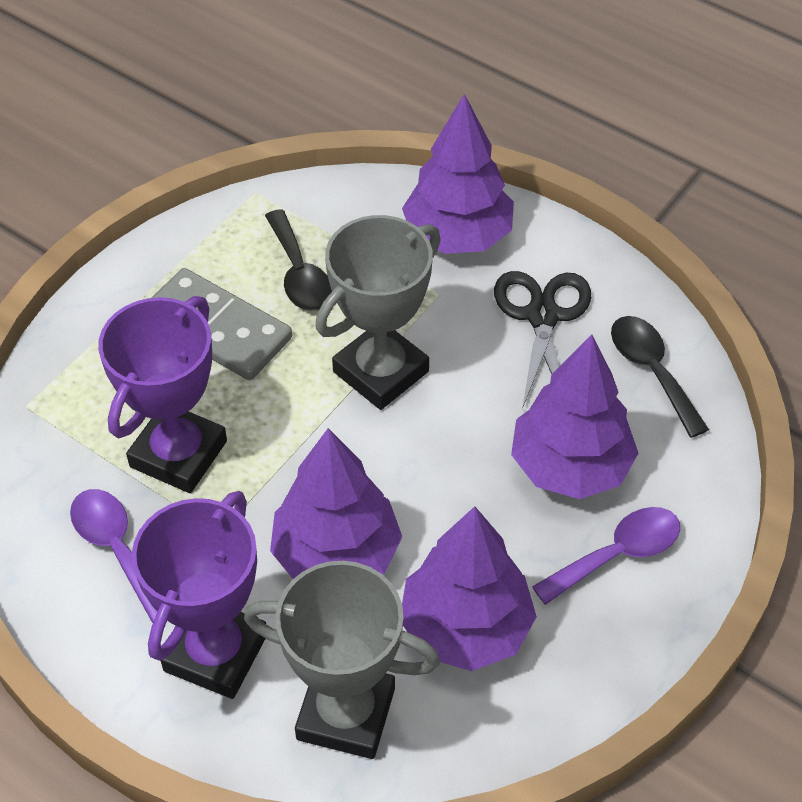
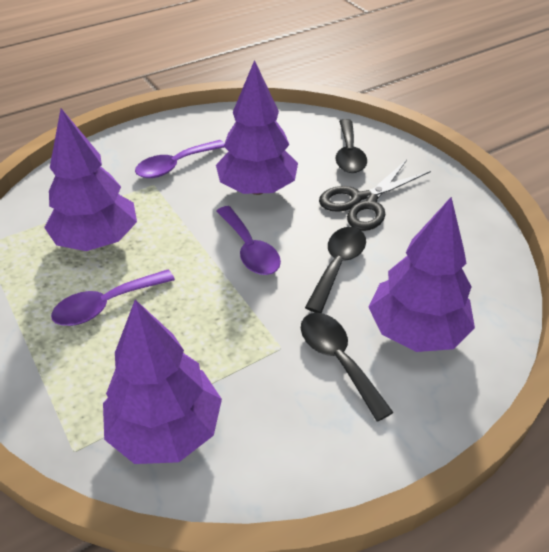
black spoon: 2 -> 3
grey domino: 1 -> 0
grey trophy: 2 -> 0
purple spoon: 2 -> 3
purple trophy: 2 -> 0

